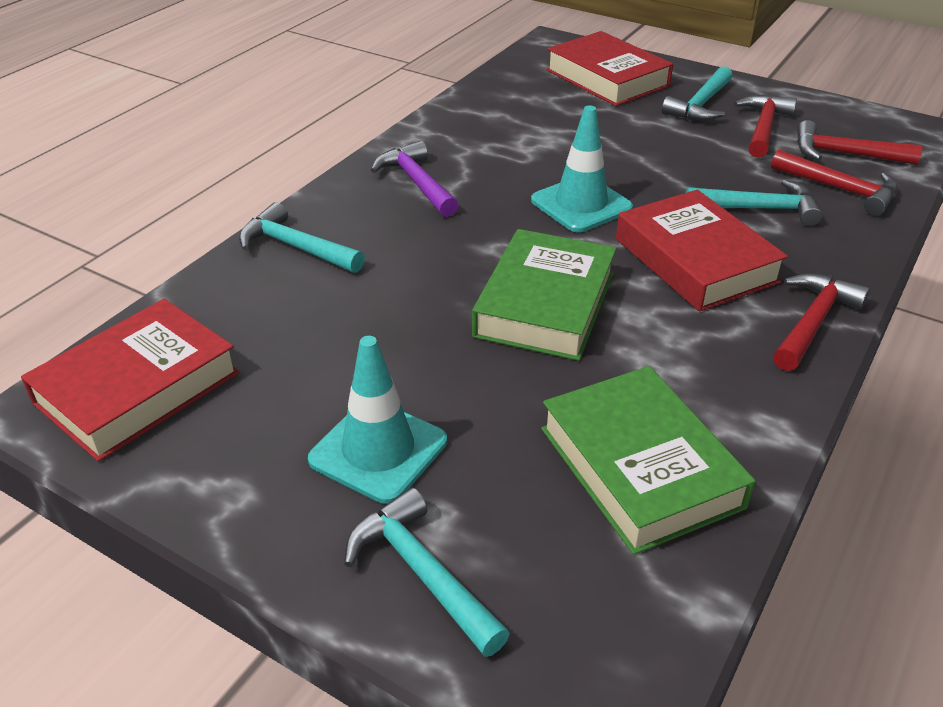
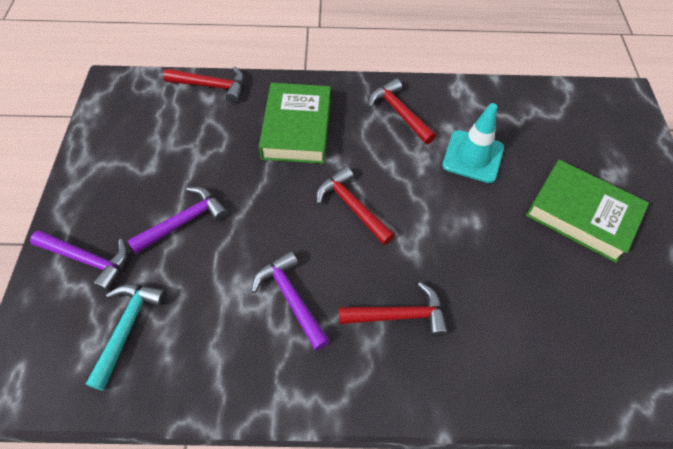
purple hammer: 1 -> 3
red book: 3 -> 0
turquoise hammer: 4 -> 1
turquoise traffic cone: 2 -> 1

